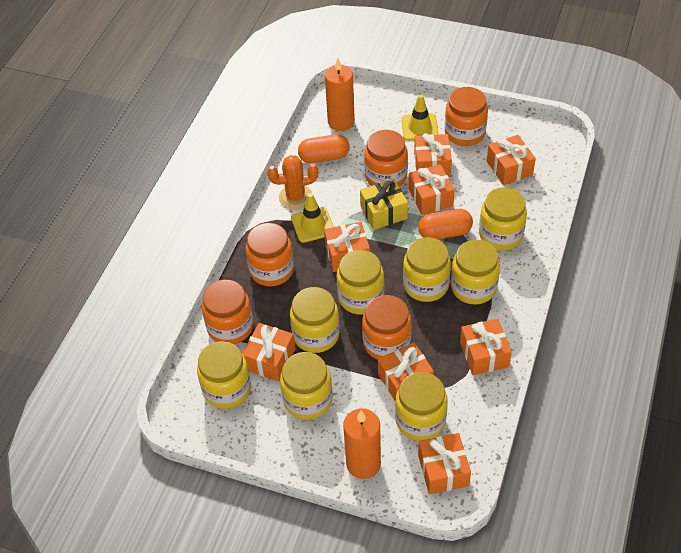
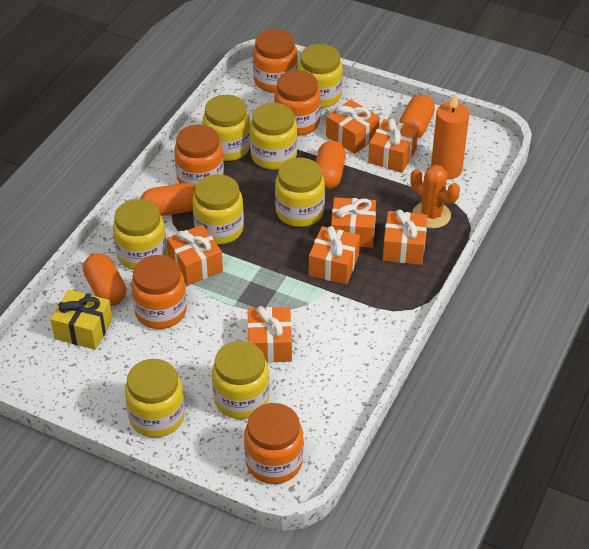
orange candle: 2 -> 1
orange capsule: 2 -> 4
orange gift: 8 -> 7
yellow traffic cone: 2 -> 0

